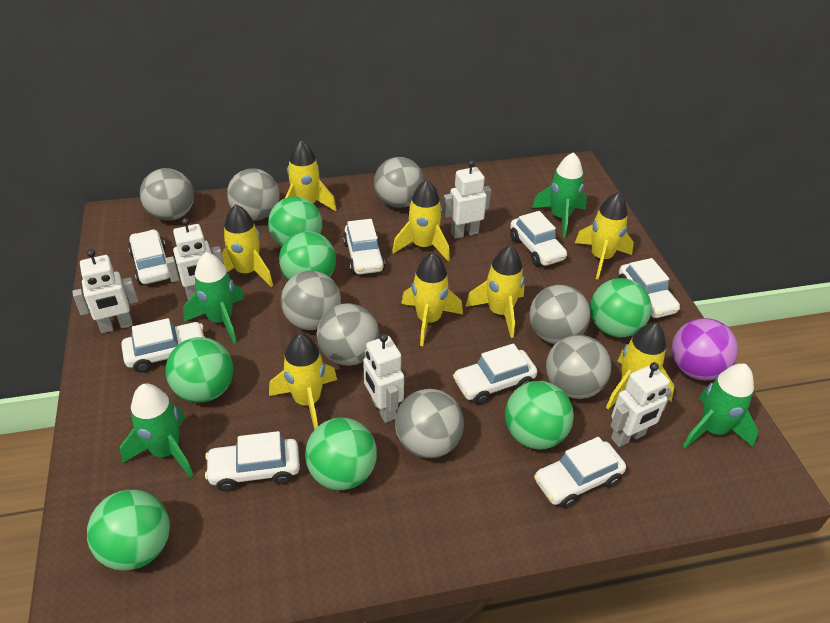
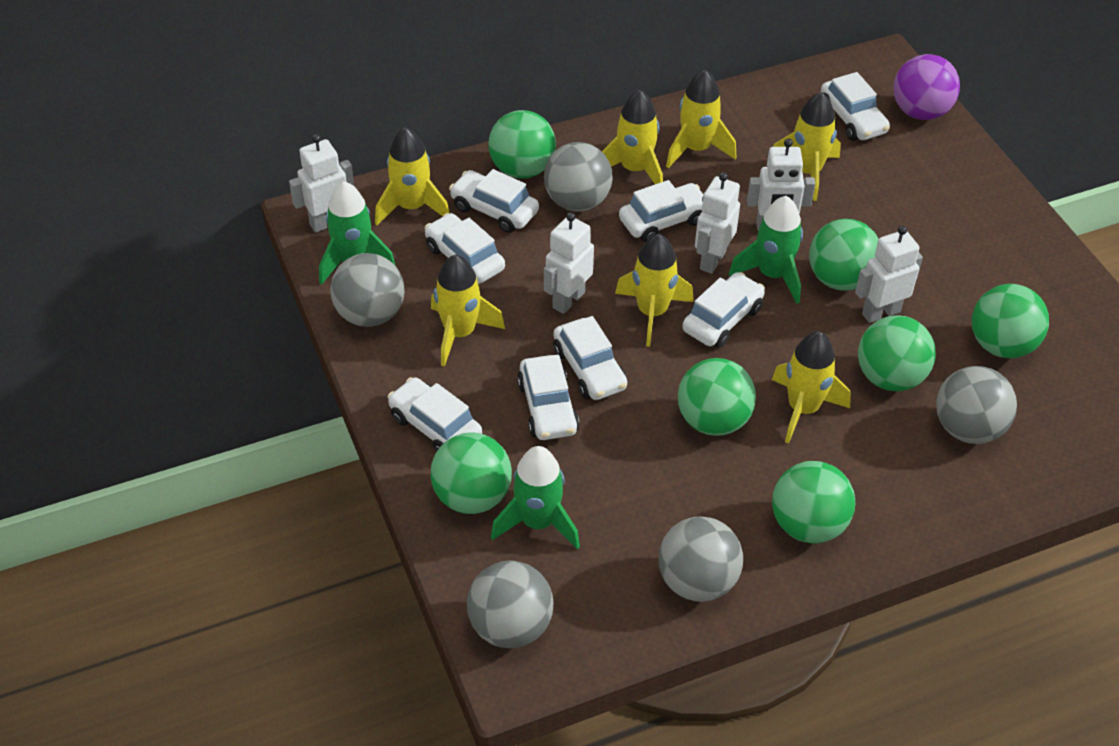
green rocket: 4 -> 3
grey ball: 8 -> 5
yellow rocket: 8 -> 7

